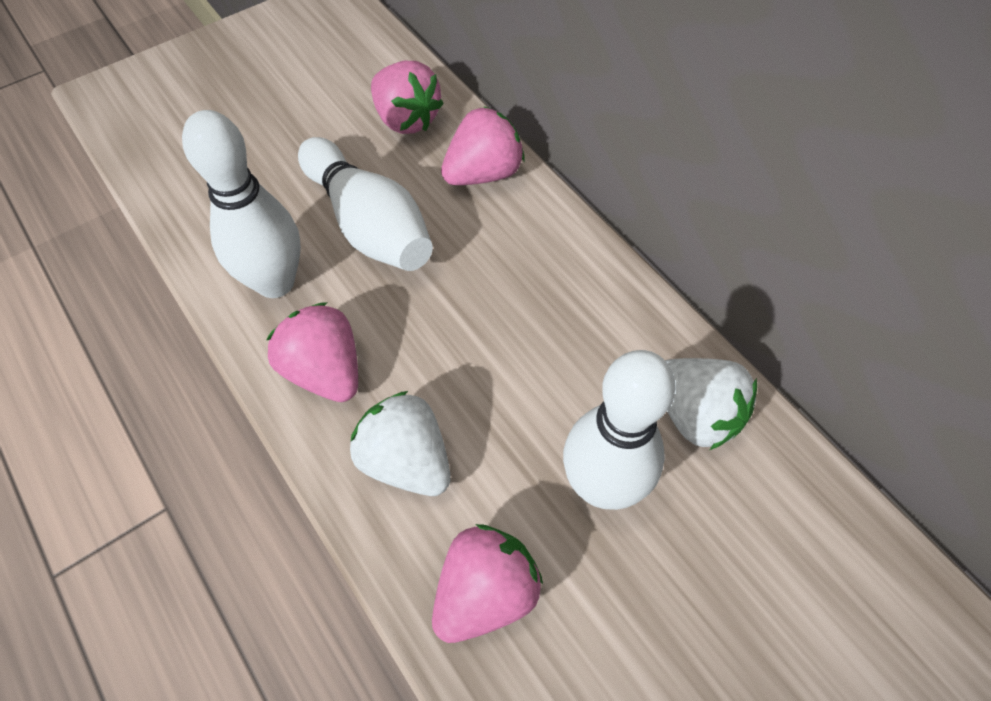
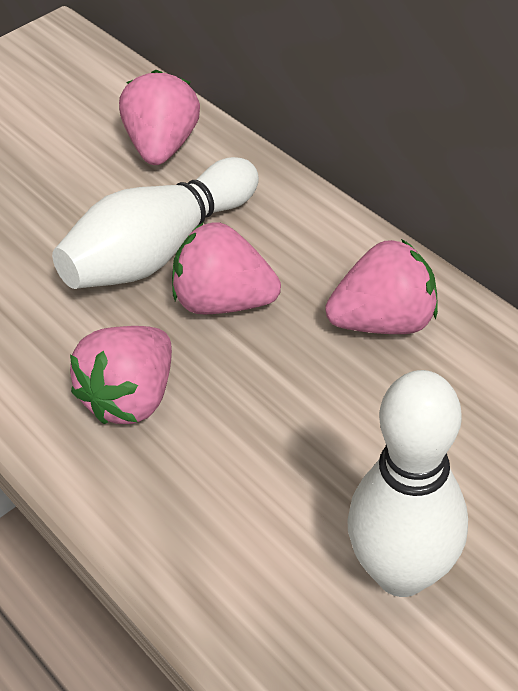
white bowling pin: 3 -> 2
white strawberry: 2 -> 0

